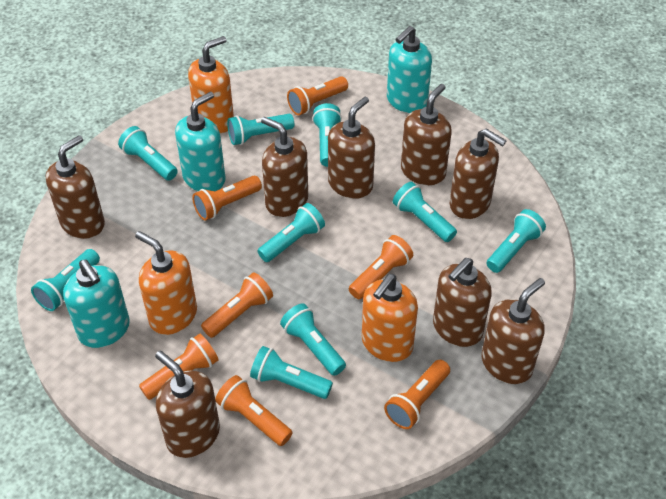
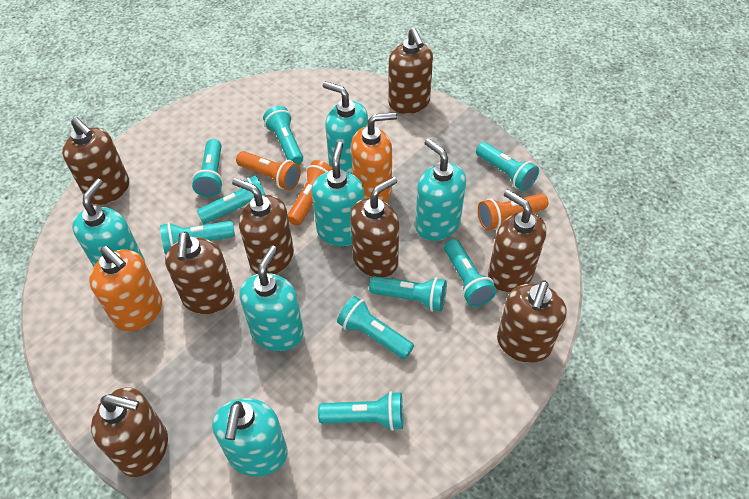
orange flashlight: 7 -> 3
orange soap dispenser: 3 -> 2
turquoise soap dispenser: 3 -> 6

